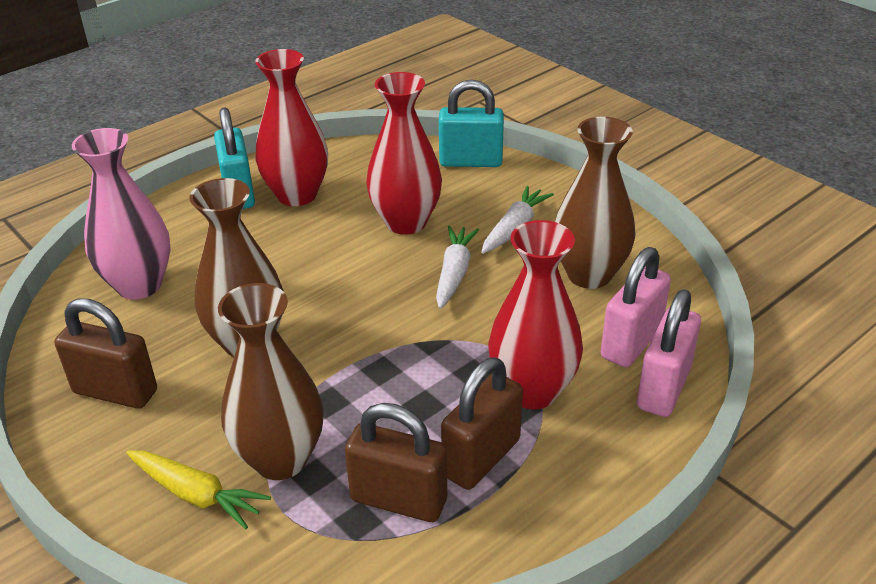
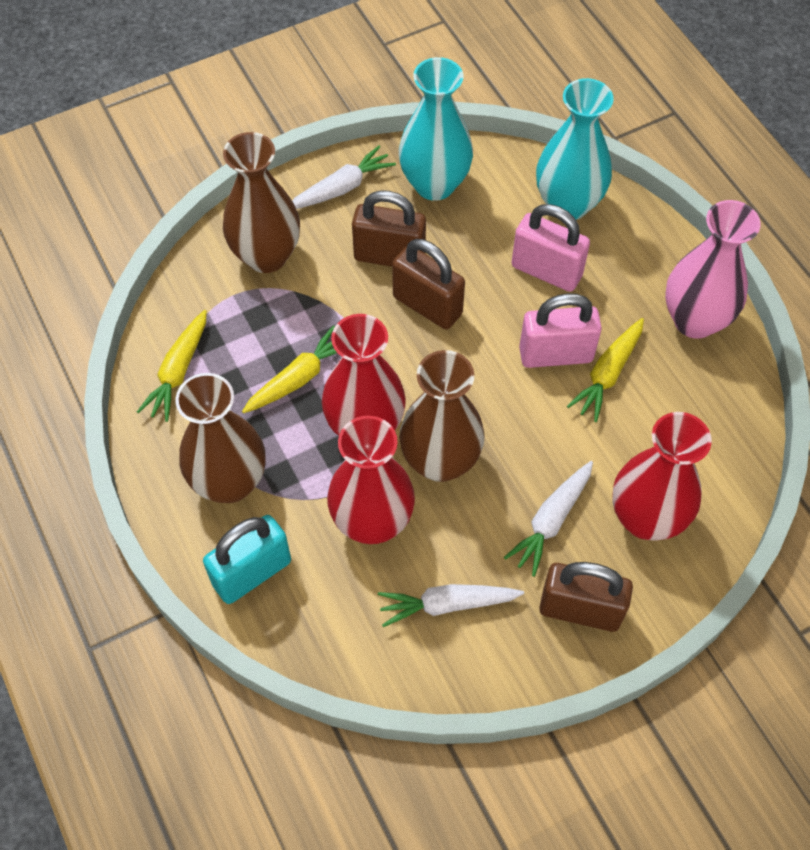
turquoise padlock: 2 -> 1
turquoise vase: 0 -> 2
white carrot: 2 -> 3
yellow carrot: 1 -> 3

